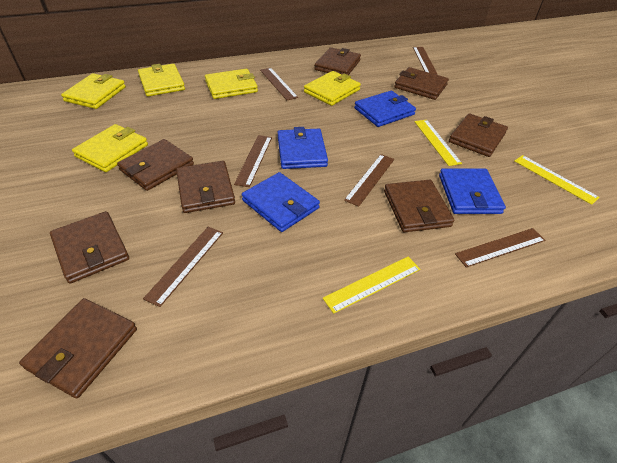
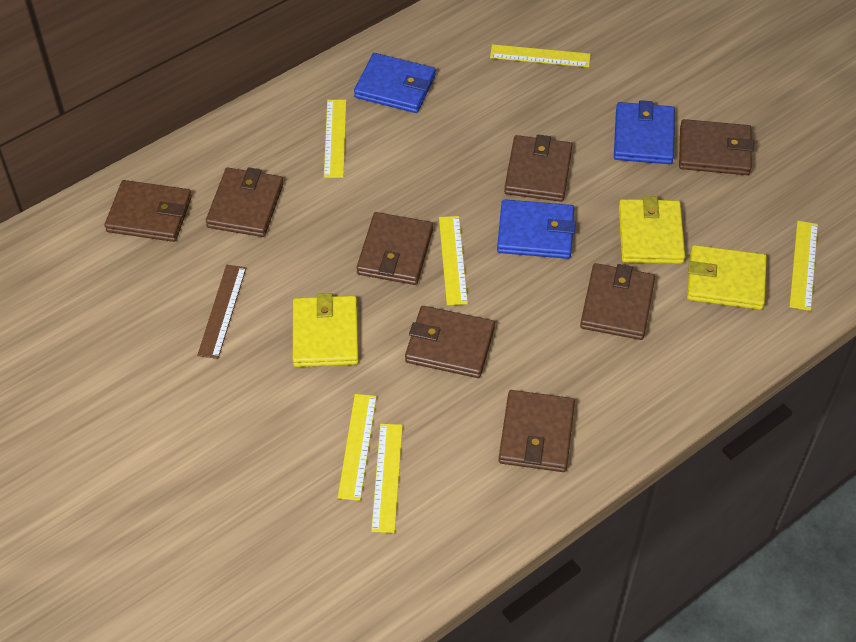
blue wallet: 4 -> 3
brown ruler: 6 -> 1
yellow ruler: 3 -> 6
yellow wallet: 5 -> 3

